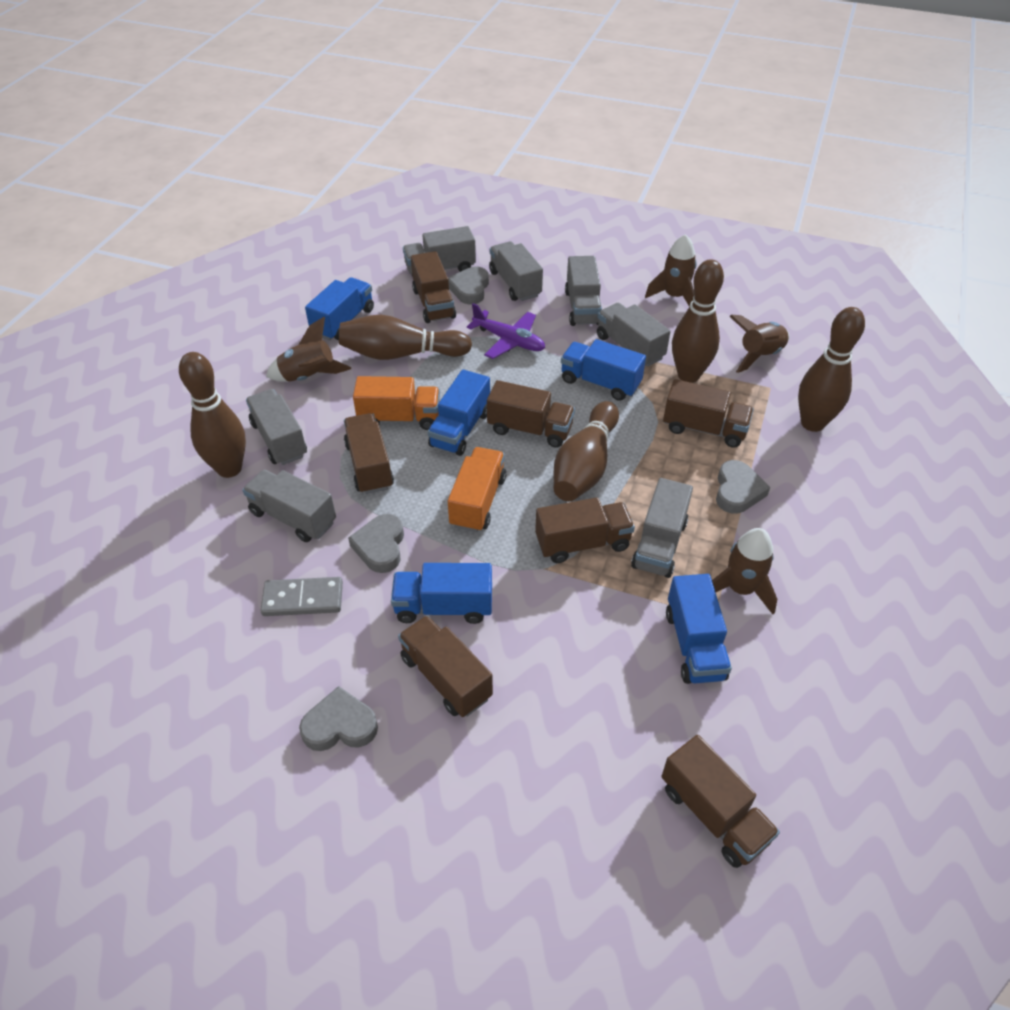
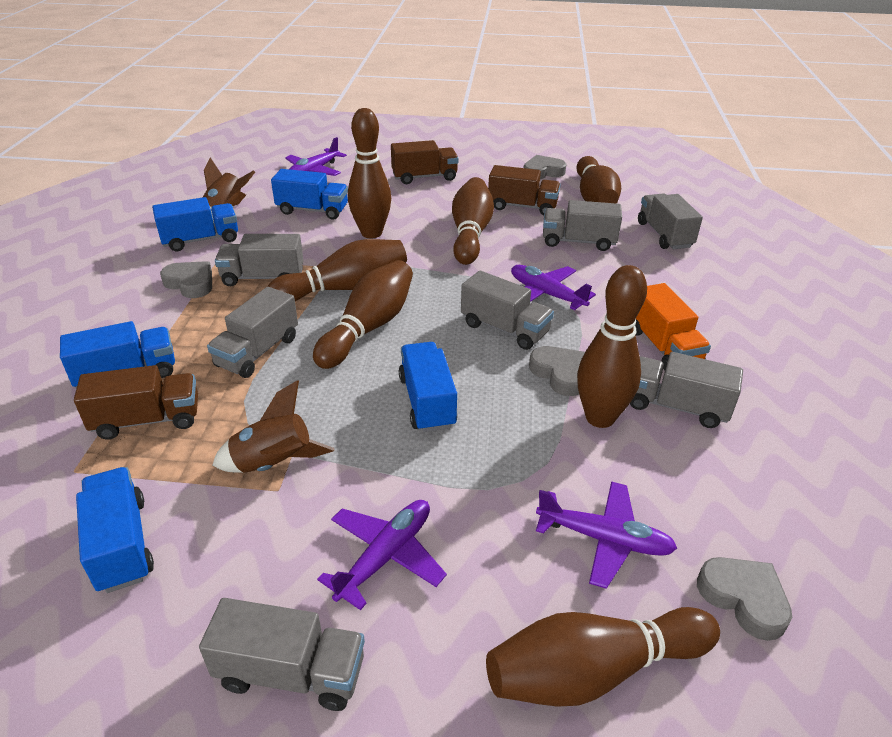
brown bowling pin: 5 -> 7
brown rocket: 4 -> 2
brown truck: 7 -> 3
grey domino: 1 -> 0
orange truck: 2 -> 1
purple plane: 1 -> 4

